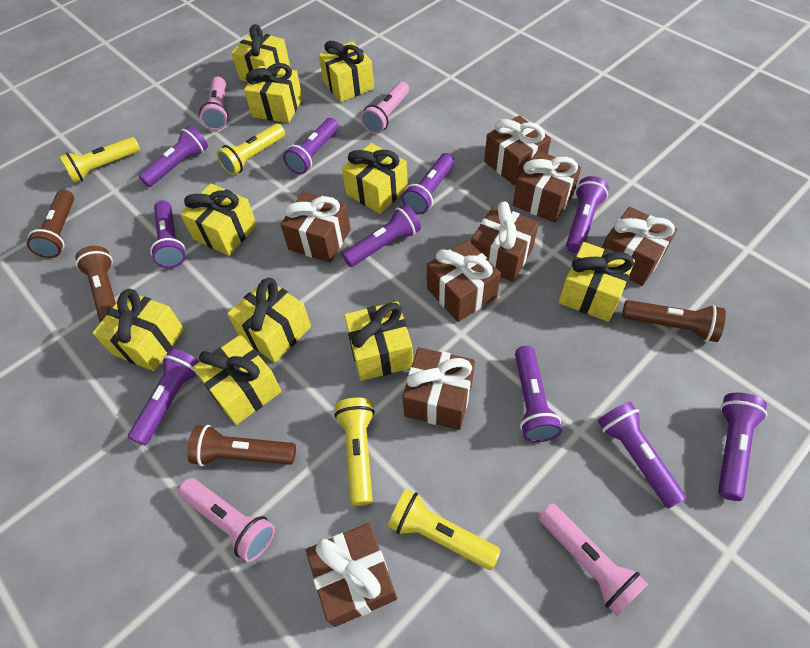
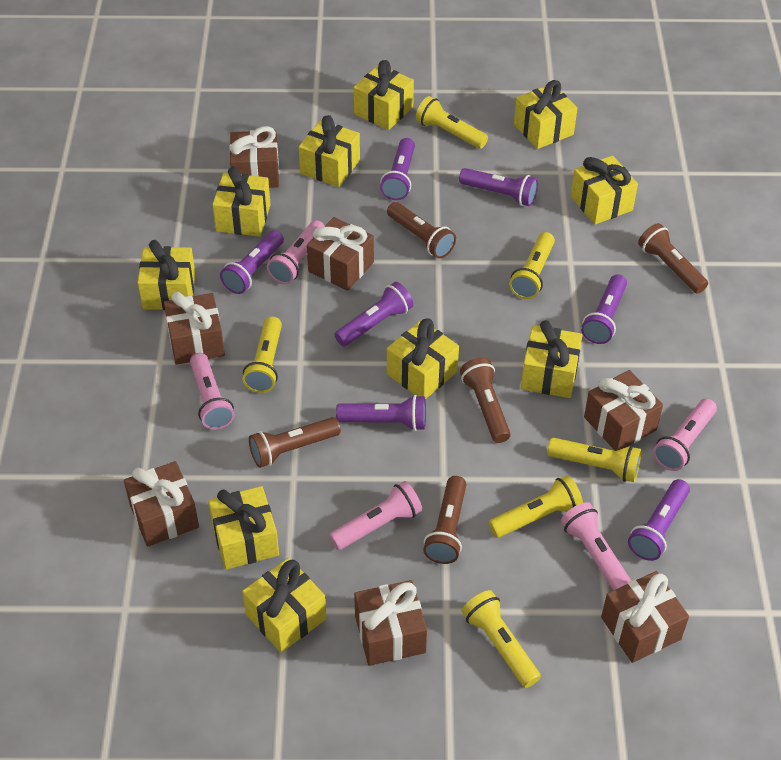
brown flashlight: 4 -> 5
brown gift: 8 -> 7
pink flashlight: 4 -> 5
purple flashlight: 10 -> 7
yellow flashlight: 4 -> 6

